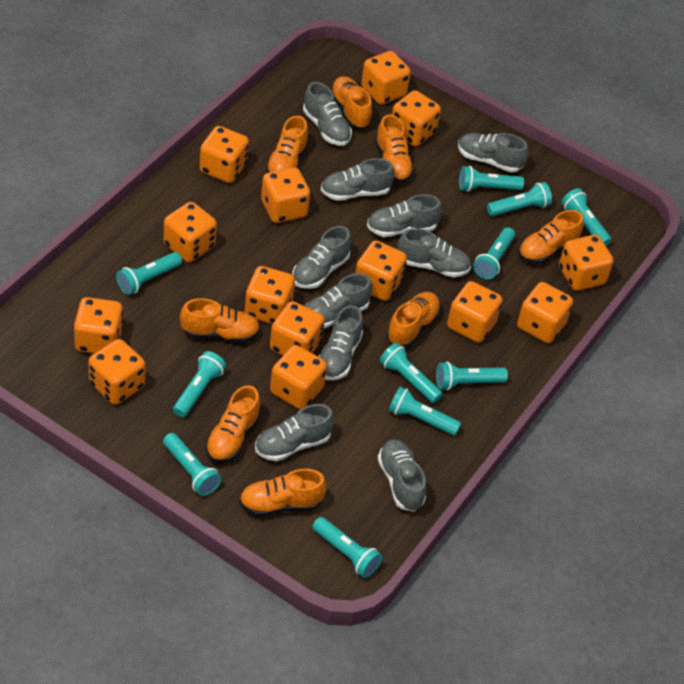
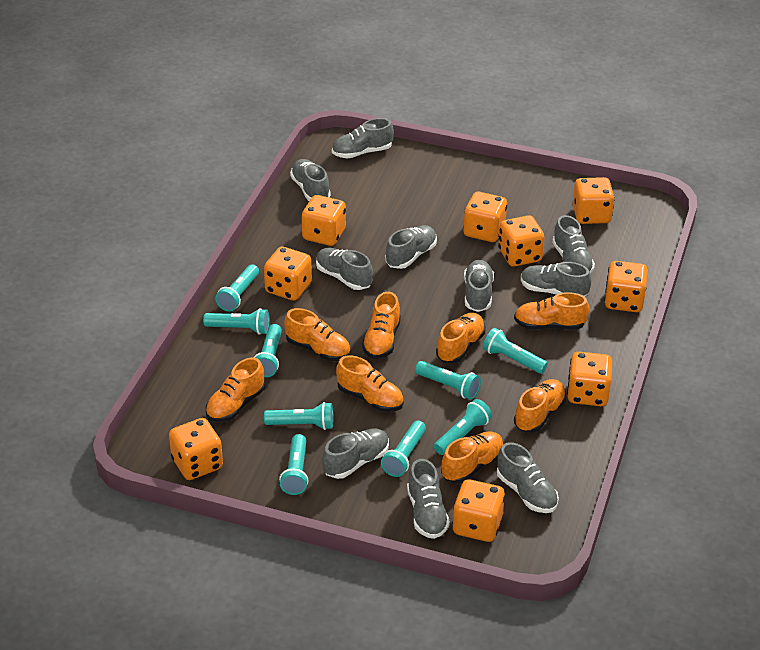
orange dice: 14 -> 9
turquoise flashlight: 11 -> 9

